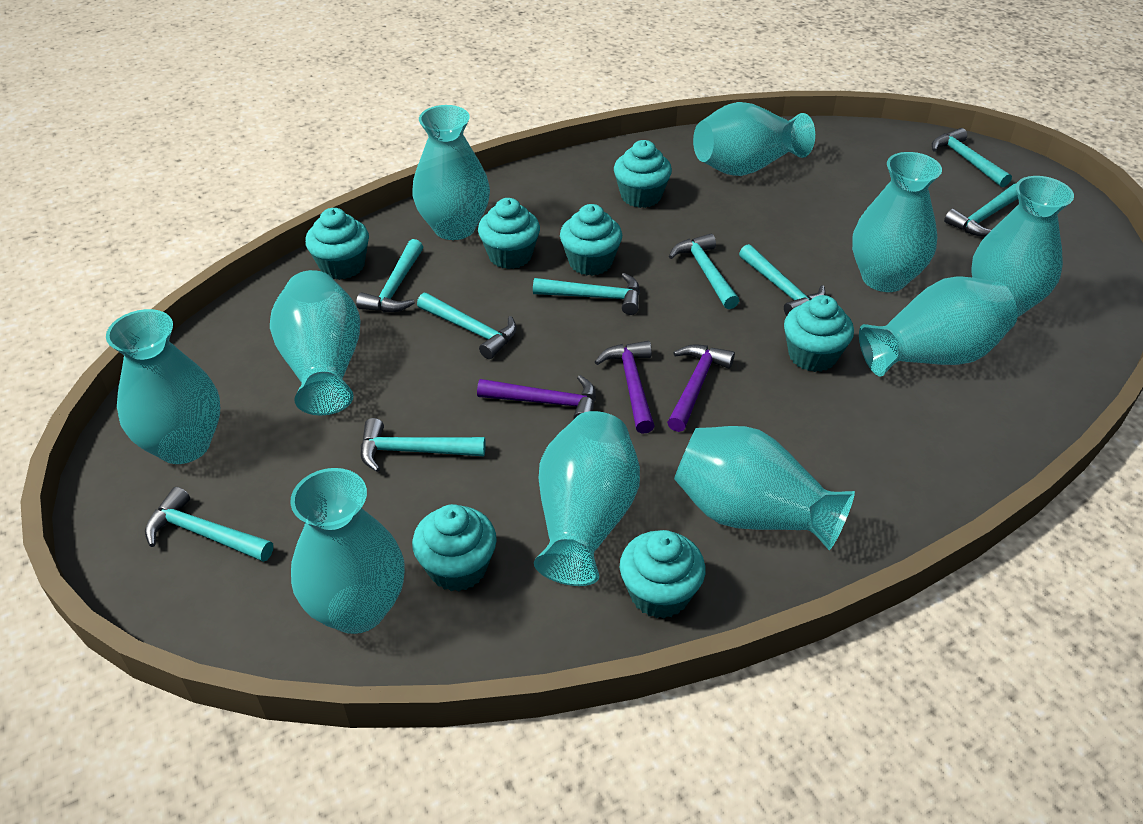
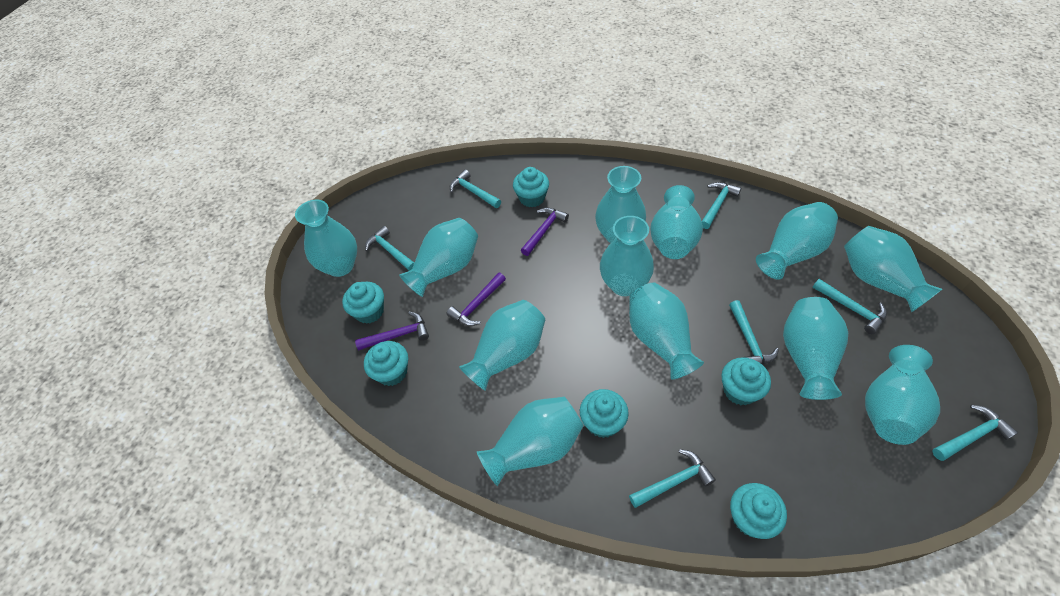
turquoise cupcake: 7 -> 6
turquoise hammer: 9 -> 7
turquoise vase: 10 -> 12

